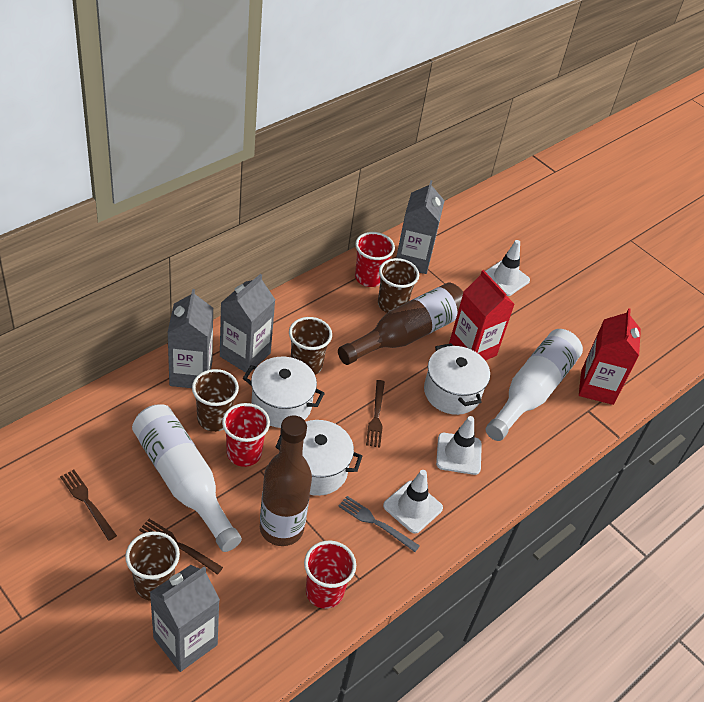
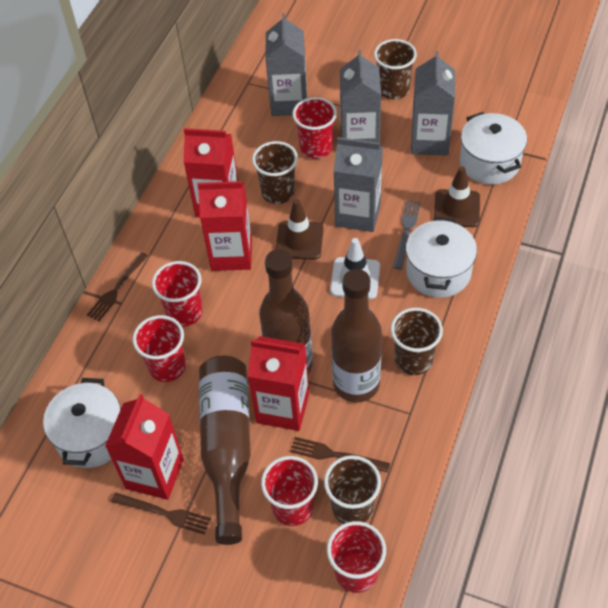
brown bottle: 2 -> 3
brown traffic cone: 0 -> 2
red carton: 2 -> 4
red cup: 3 -> 5
white bottle: 2 -> 0
white traffic cone: 3 -> 1

